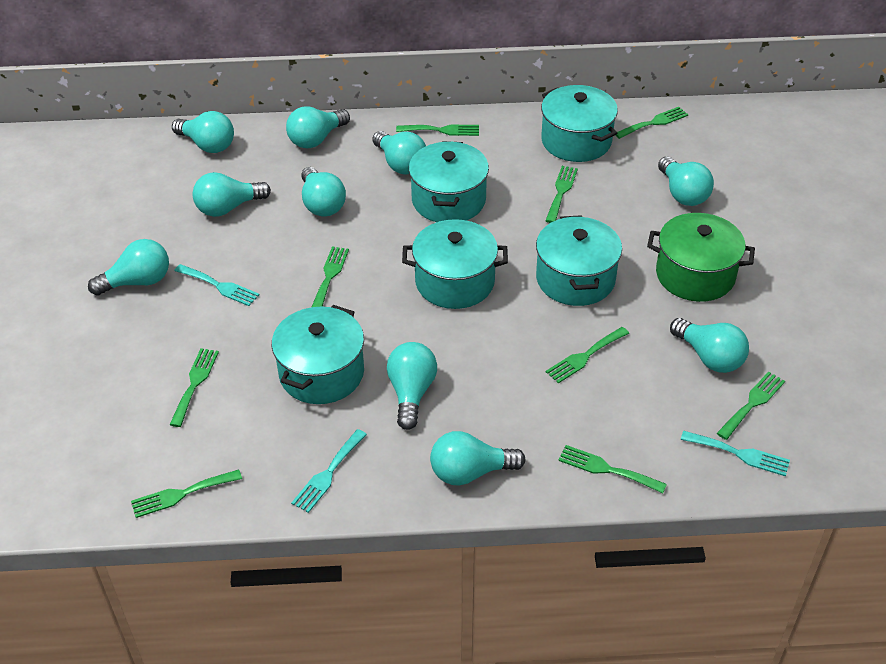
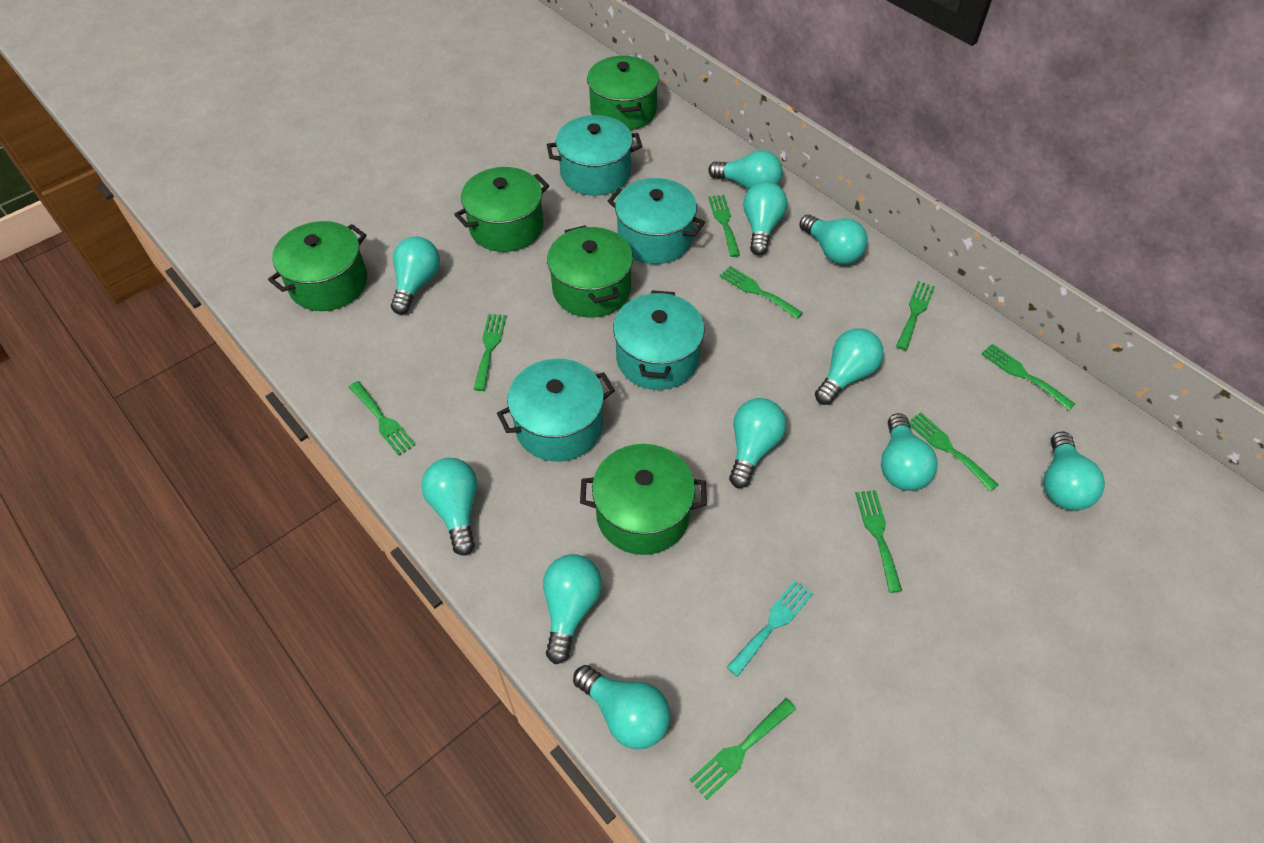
green pot: 1 -> 5
turquoise fork: 3 -> 1
turquoise light bulb: 10 -> 11
turquoise pot: 5 -> 4

